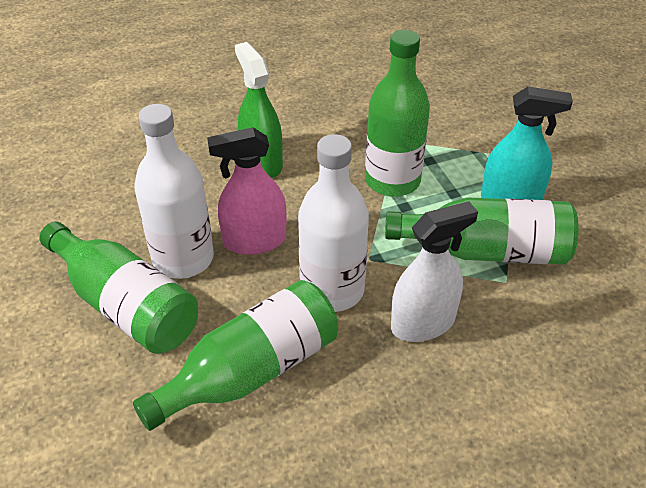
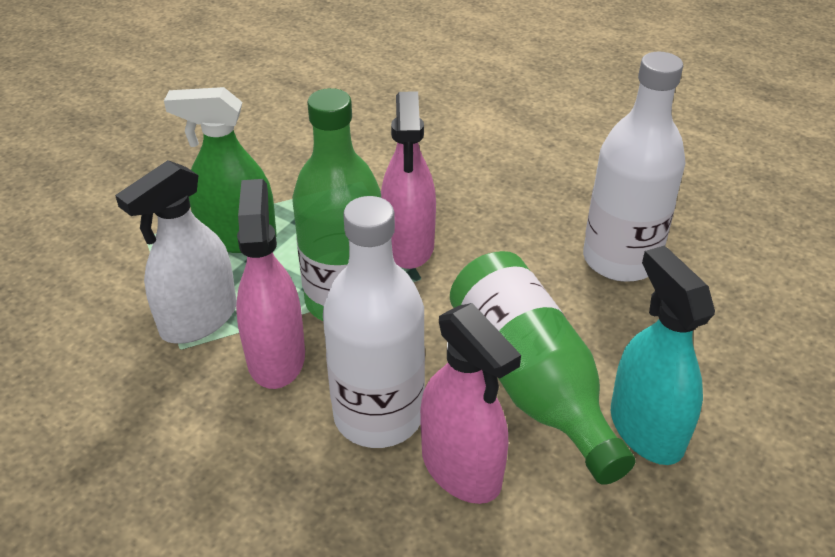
green bottle: 4 -> 2
pink spray bottle: 1 -> 3

